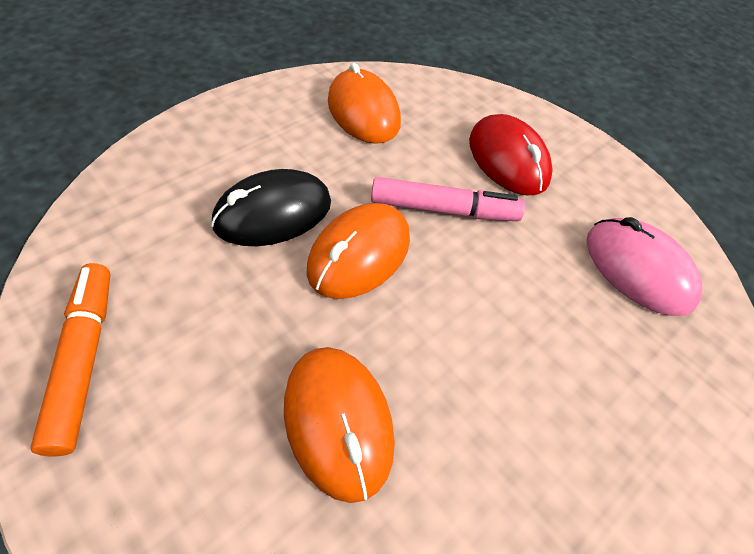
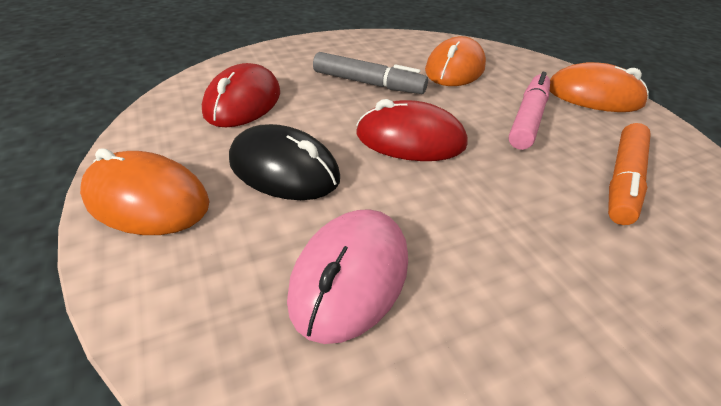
grey marker: 0 -> 1
red mouse: 1 -> 2

